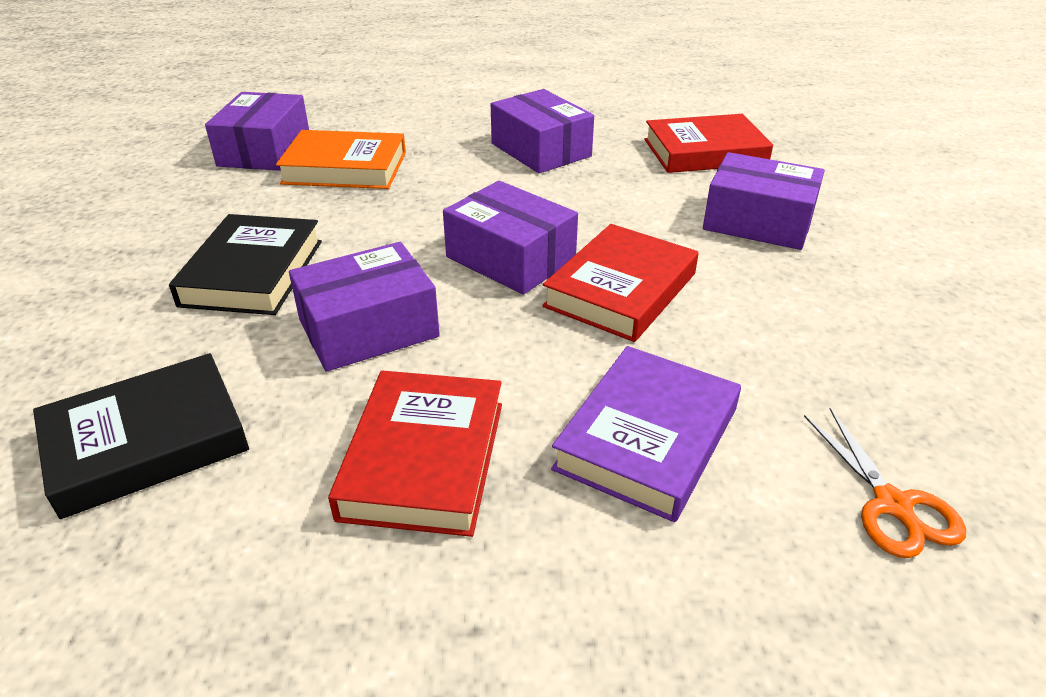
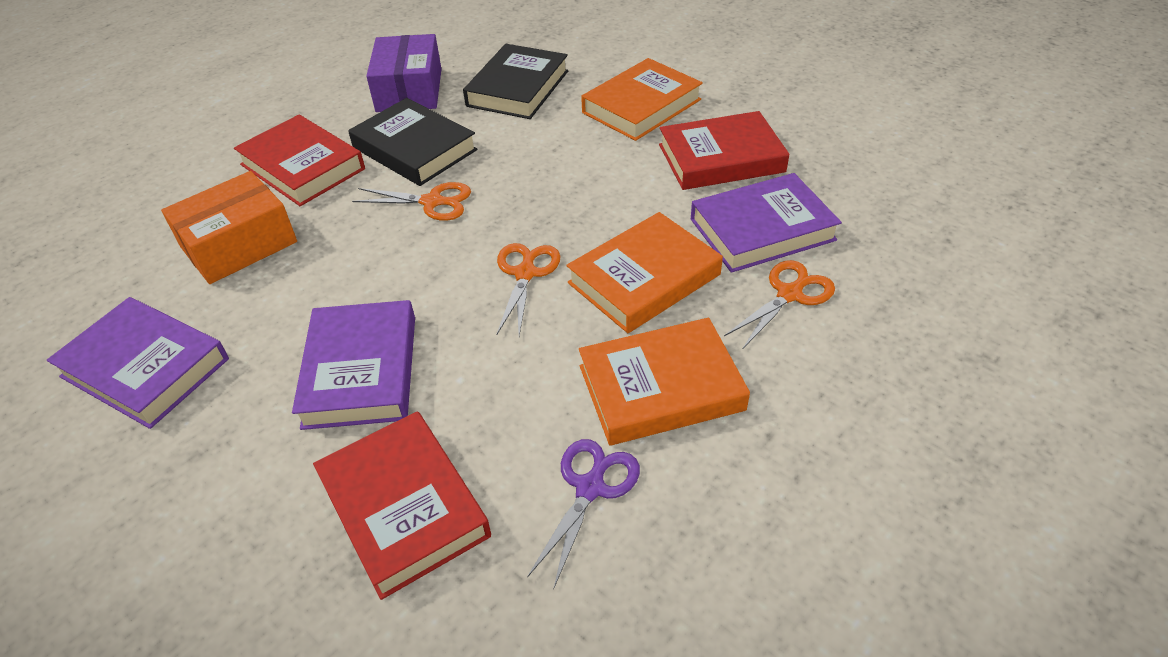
orange book: 1 -> 3
orange box: 0 -> 1
orange scissors: 1 -> 3
purple book: 1 -> 3
purple box: 5 -> 1
purple scissors: 0 -> 1

